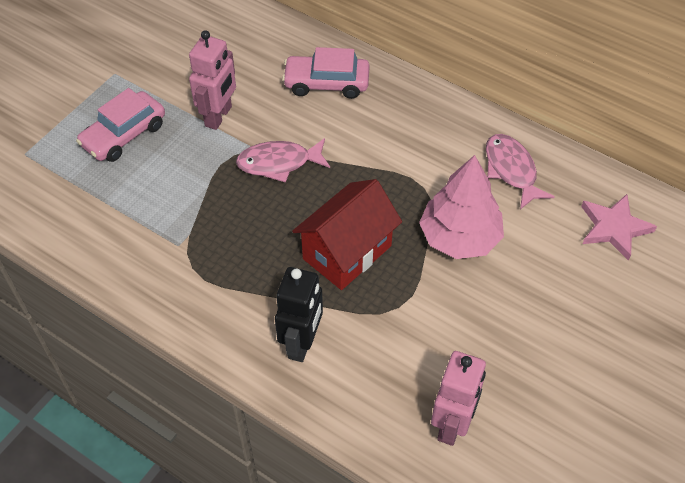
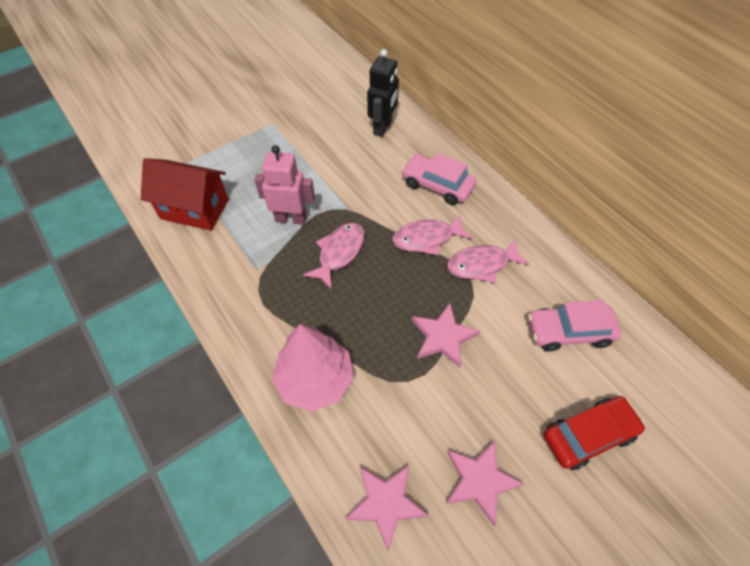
pink fish: 2 -> 3
pink robot: 2 -> 1
pink star: 1 -> 3
red car: 0 -> 1

